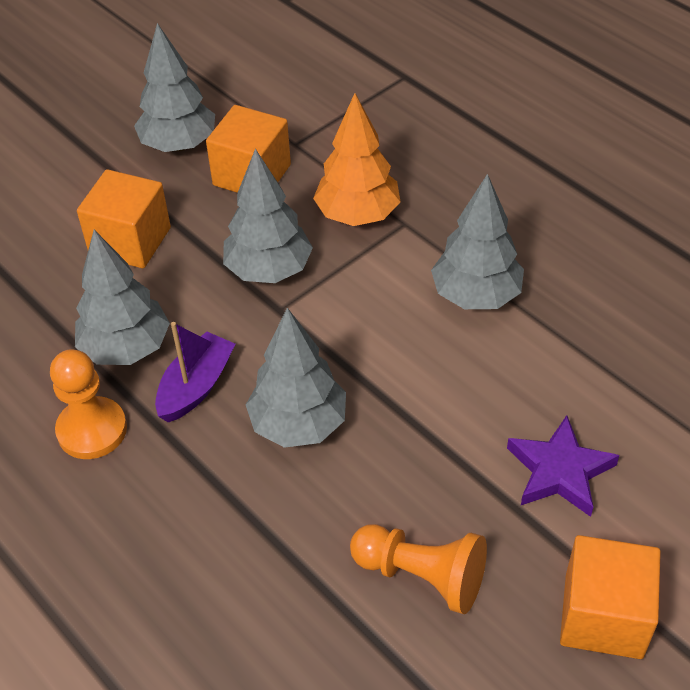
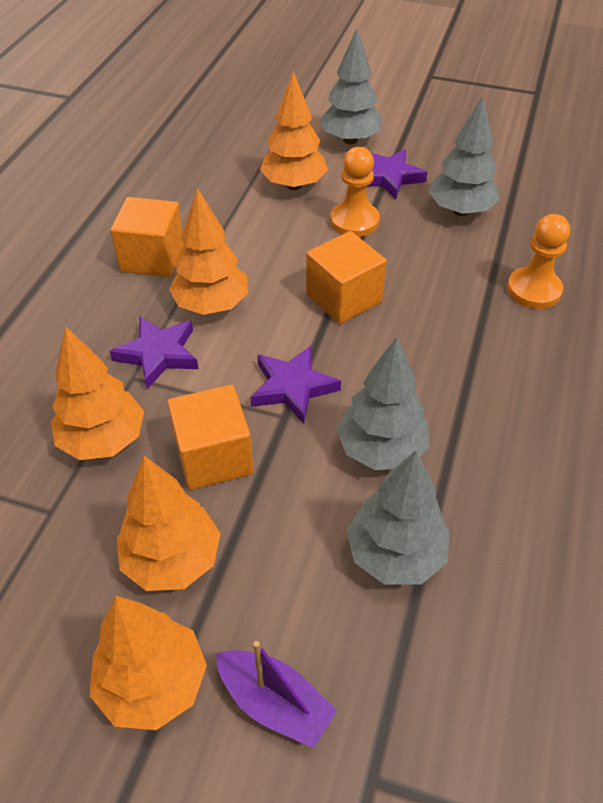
grey tree: 5 -> 4
orange tree: 1 -> 5
purple star: 1 -> 3

